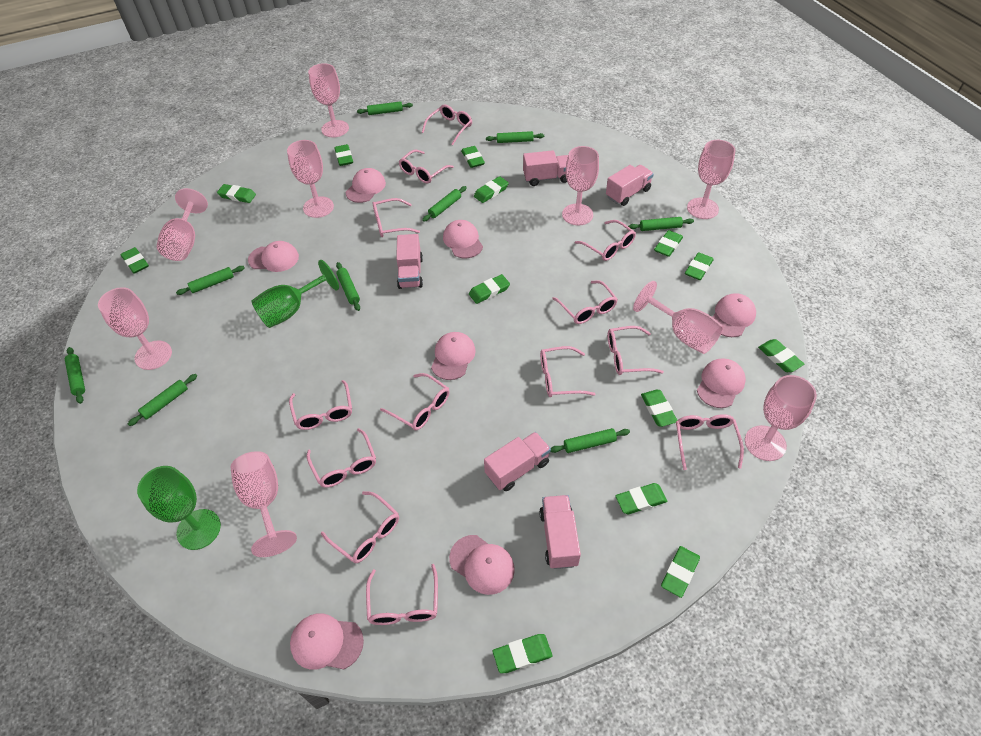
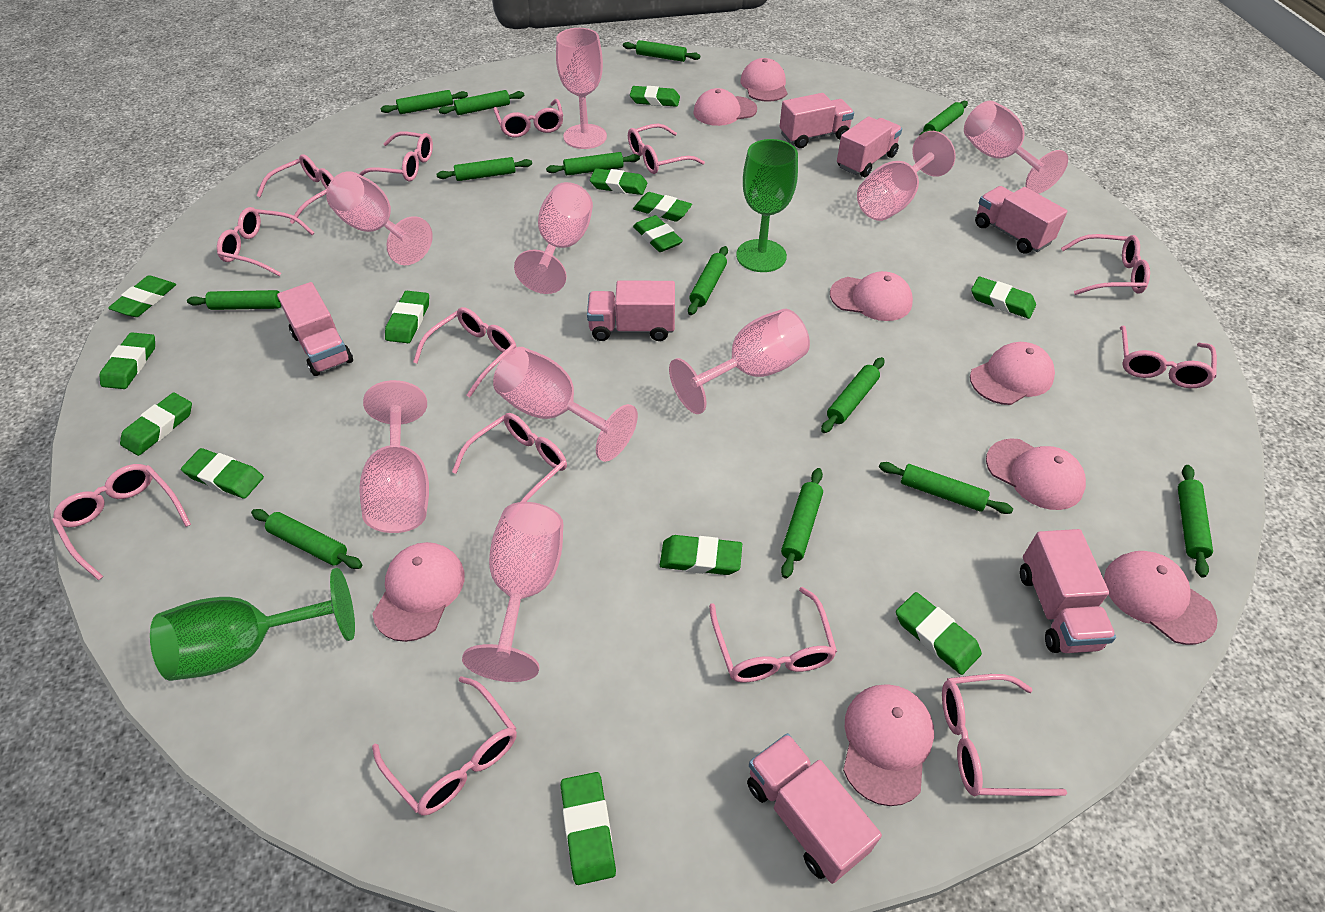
green rolling pin: 9 -> 13
pink truck: 5 -> 7

